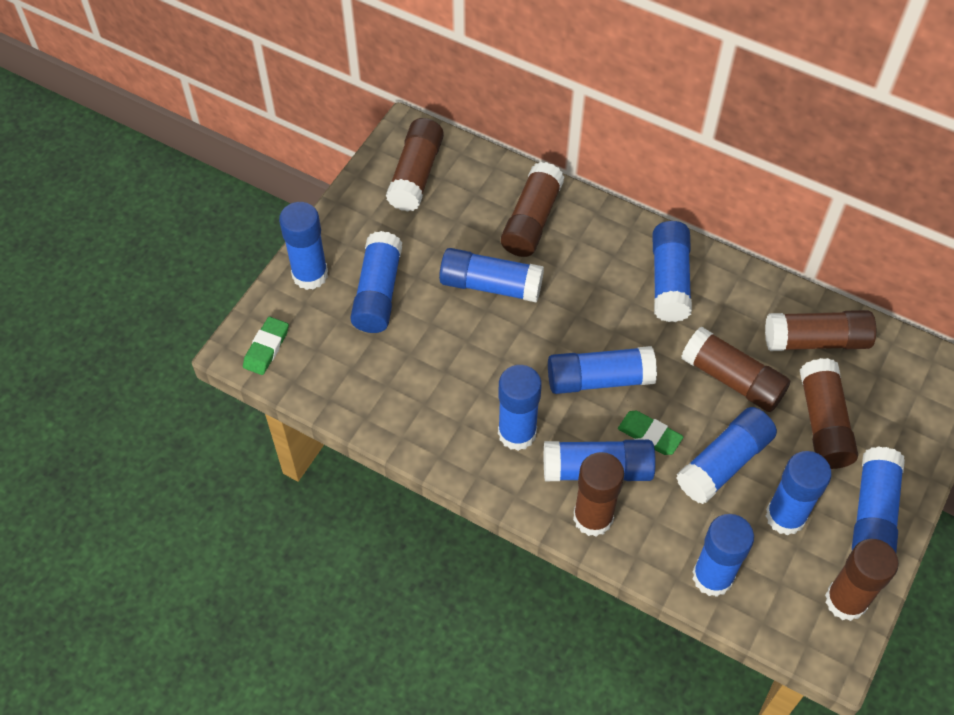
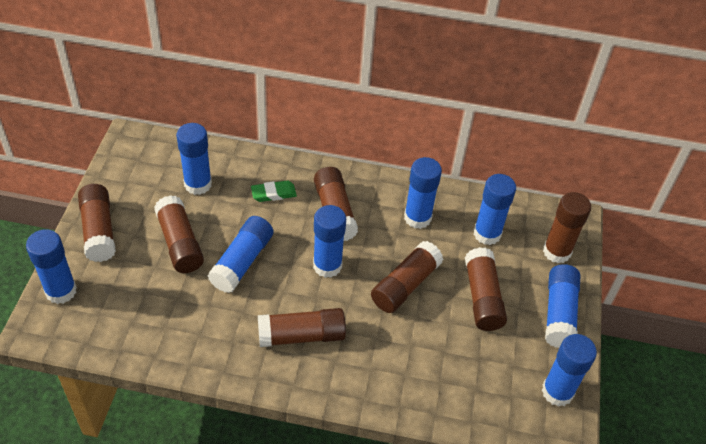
blue glue stick: 11 -> 8
green eraser: 2 -> 1

